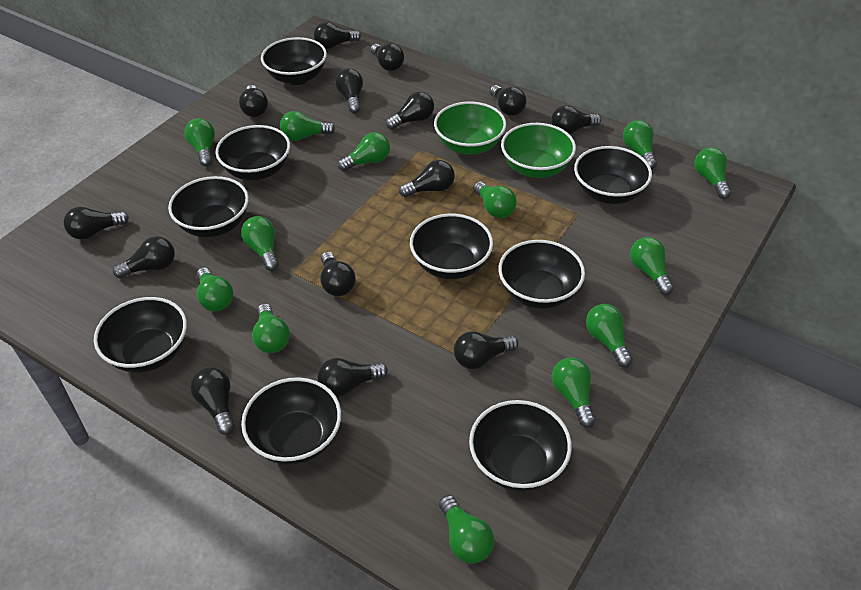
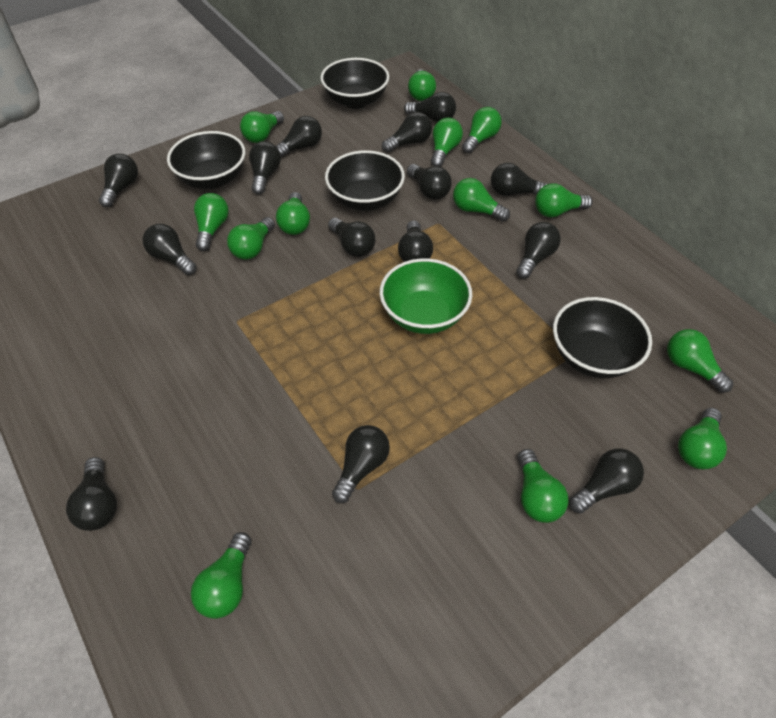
black bowl: 9 -> 4
green bowl: 2 -> 1

